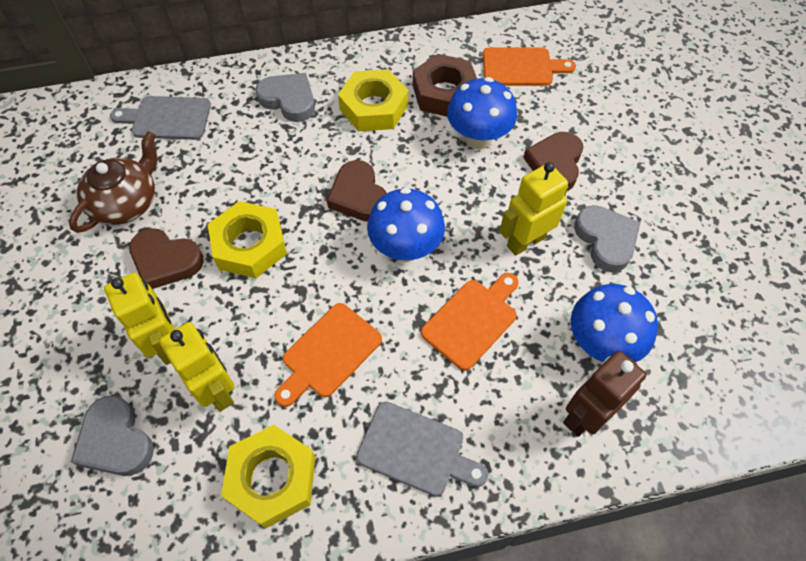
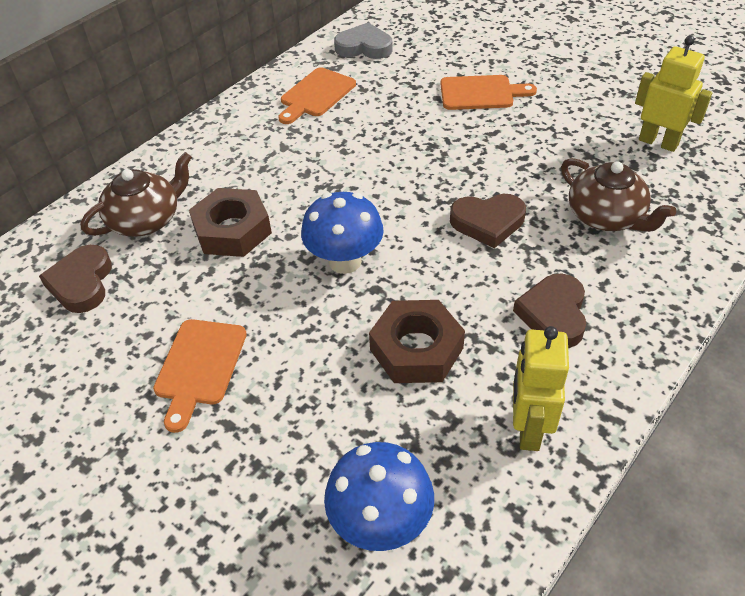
blue mushroom: 3 -> 2
brown nut: 1 -> 2
brown robot: 1 -> 0
brown teapot: 1 -> 2
grey cutting board: 2 -> 0
grey heart: 3 -> 1
yellow nut: 3 -> 0
yellow robot: 3 -> 2

